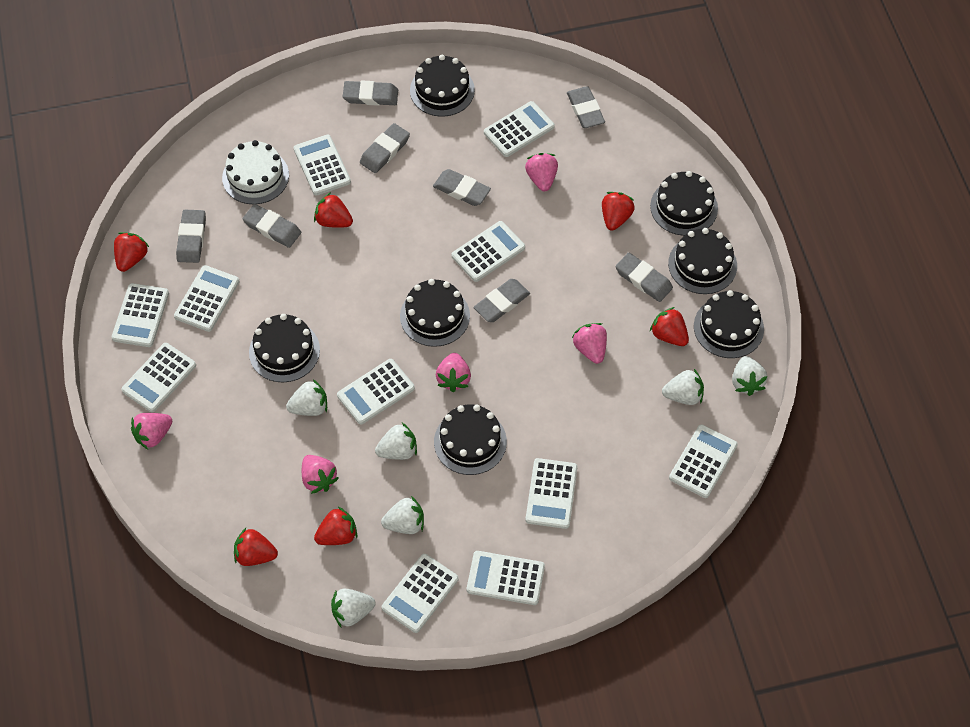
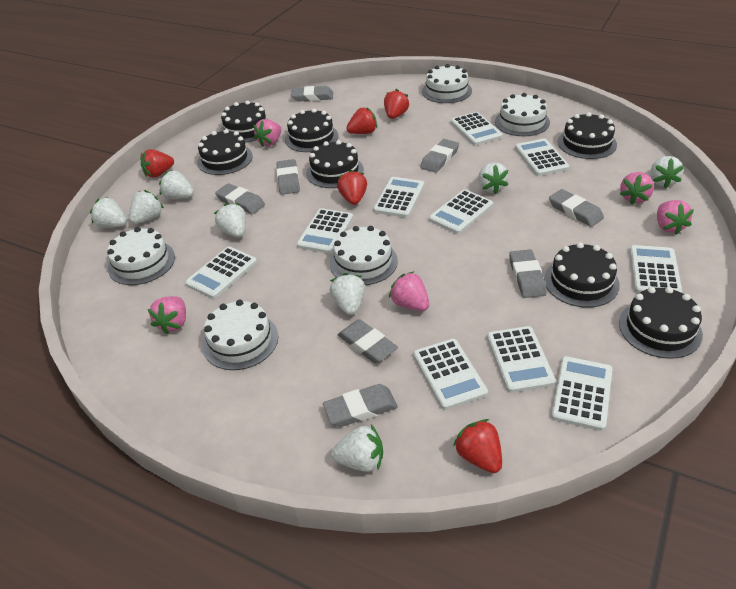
red strawberry: 6 -> 5
white cake: 1 -> 5
white calculator: 11 -> 10
white strawberry: 6 -> 8

